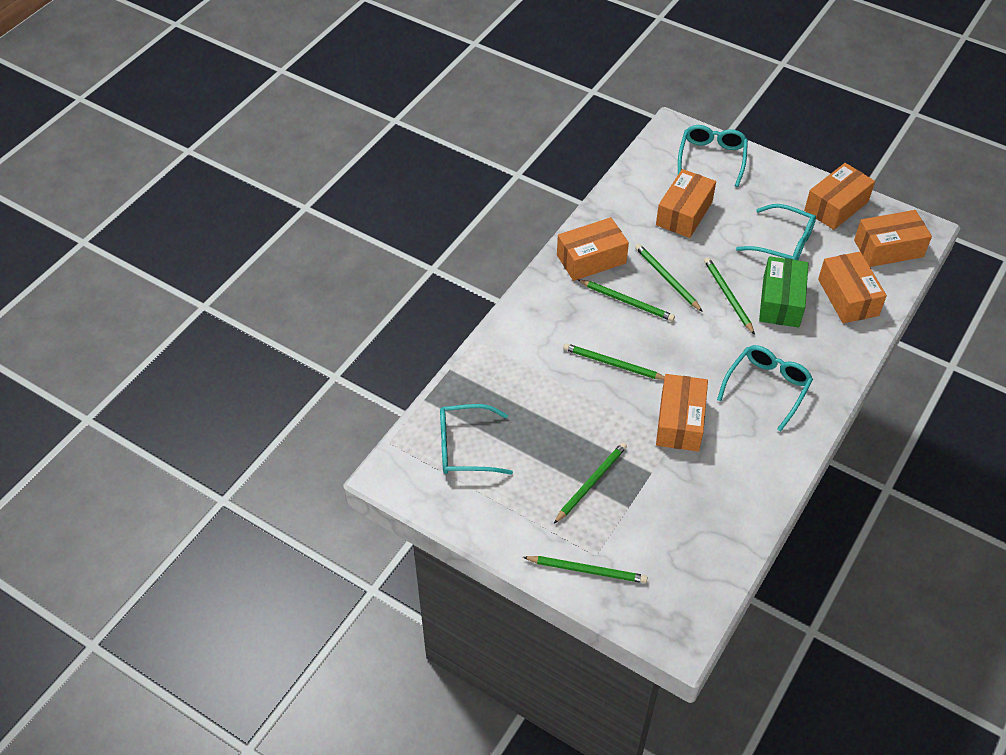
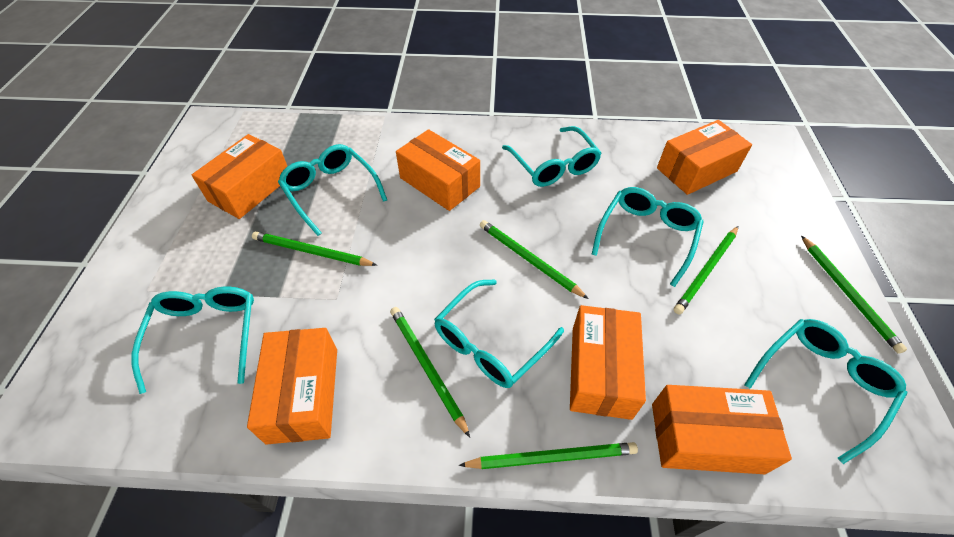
green box: 1 -> 0
turquoise glasses: 4 -> 6

